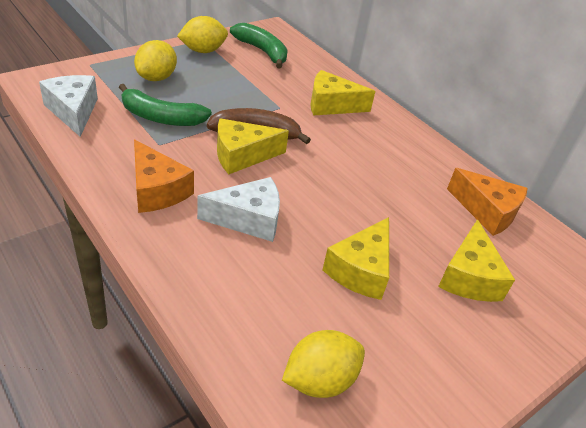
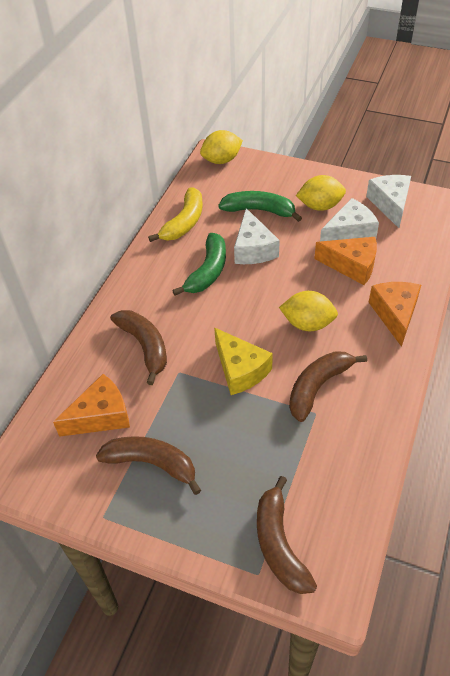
brown banana: 1 -> 4
orange cheese: 2 -> 3
white cheese: 2 -> 3
yellow banana: 0 -> 1
yellow cheese: 4 -> 1

